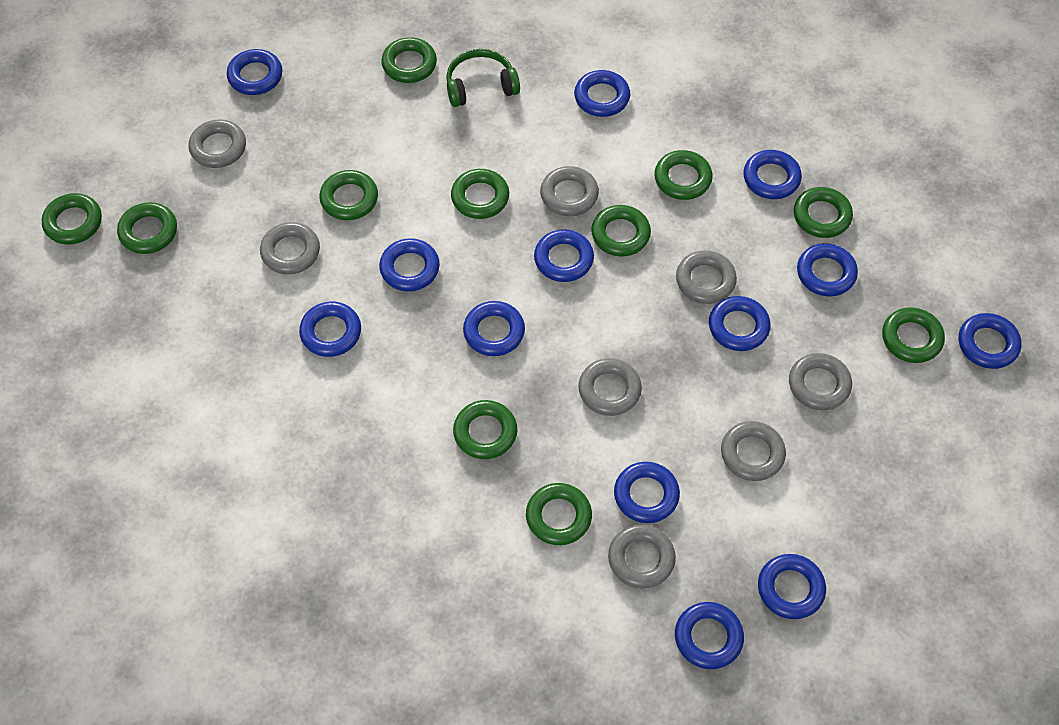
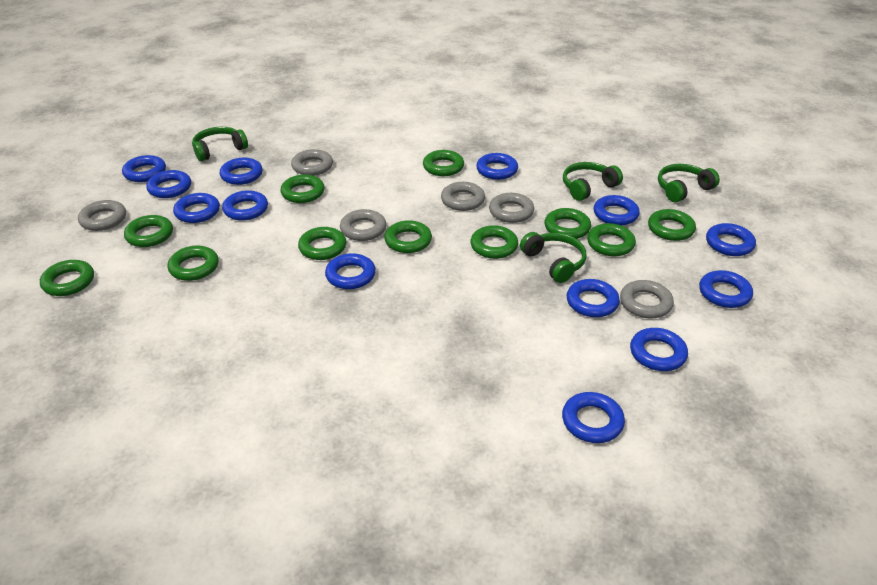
green headphones: 1 -> 4
grey ring: 8 -> 6

